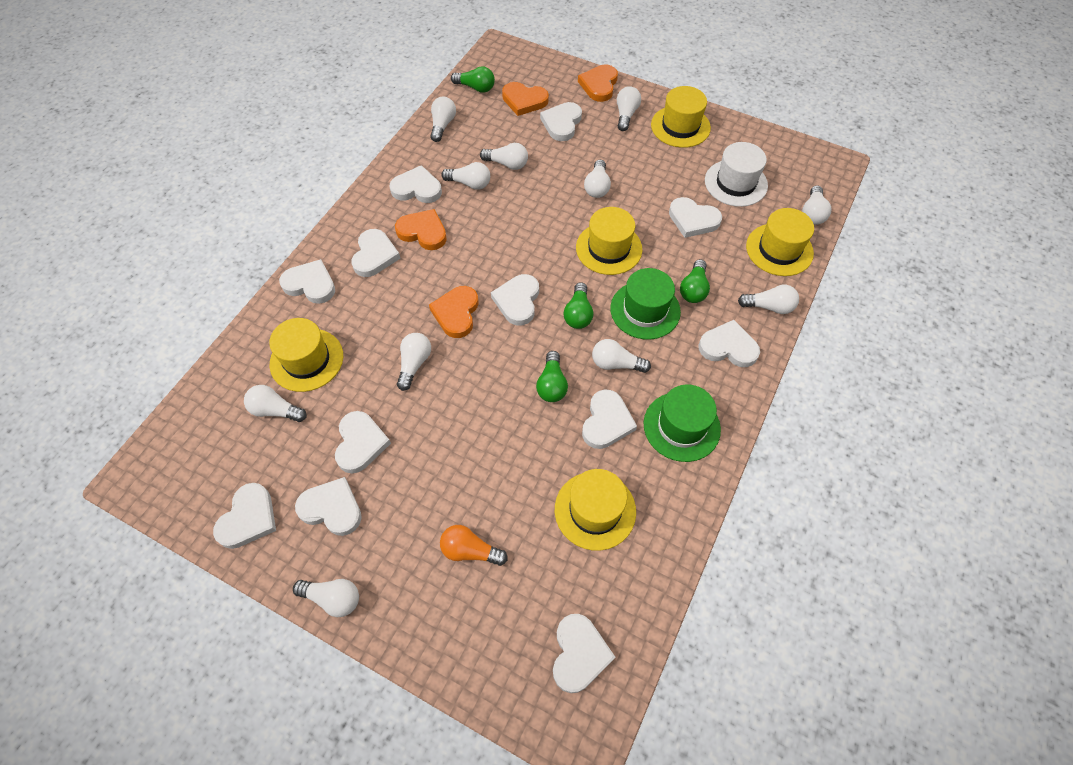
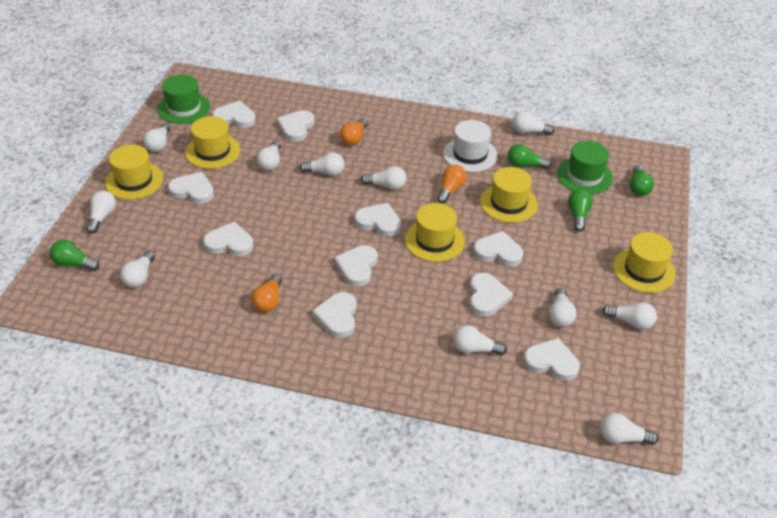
orange heart: 4 -> 0
orange light bulb: 1 -> 3
white heart: 12 -> 10

